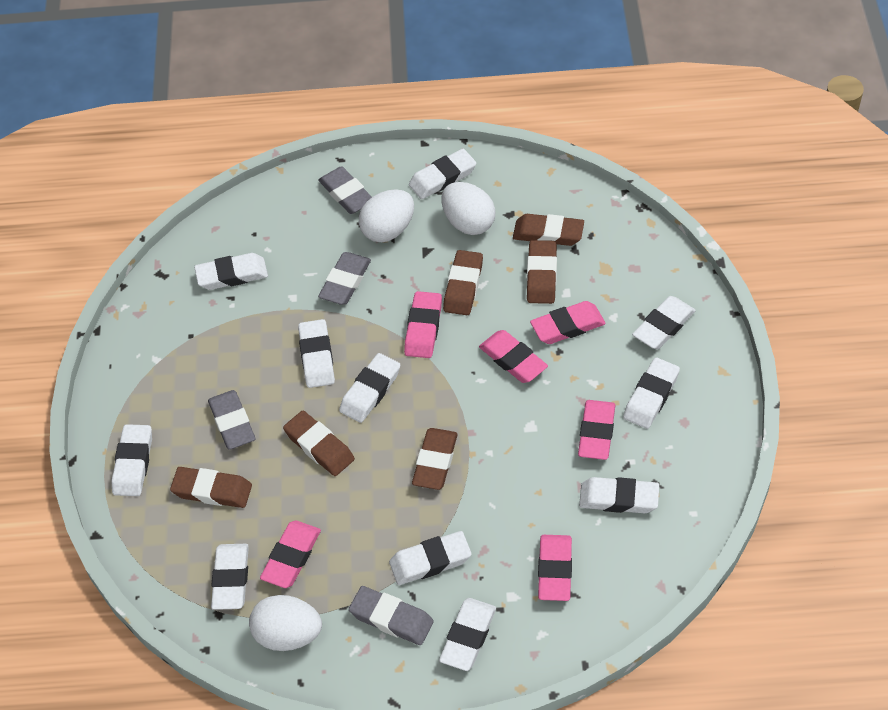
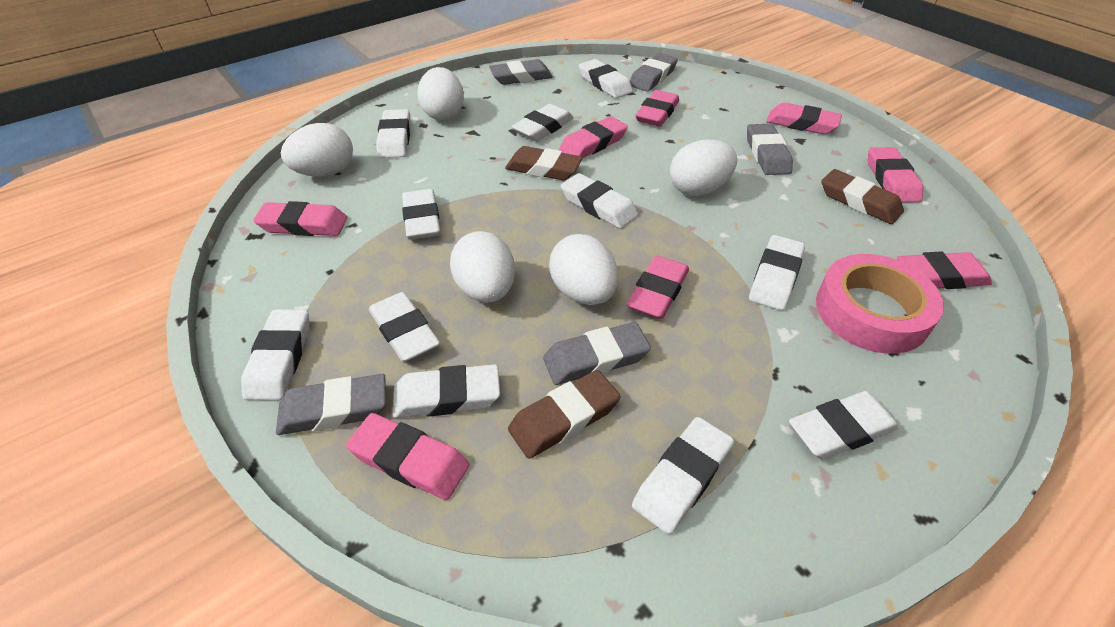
brown eraser: 6 -> 3
grey eraser: 4 -> 5
pink eraser: 6 -> 8
pink tape: 0 -> 1
white egg: 3 -> 5

